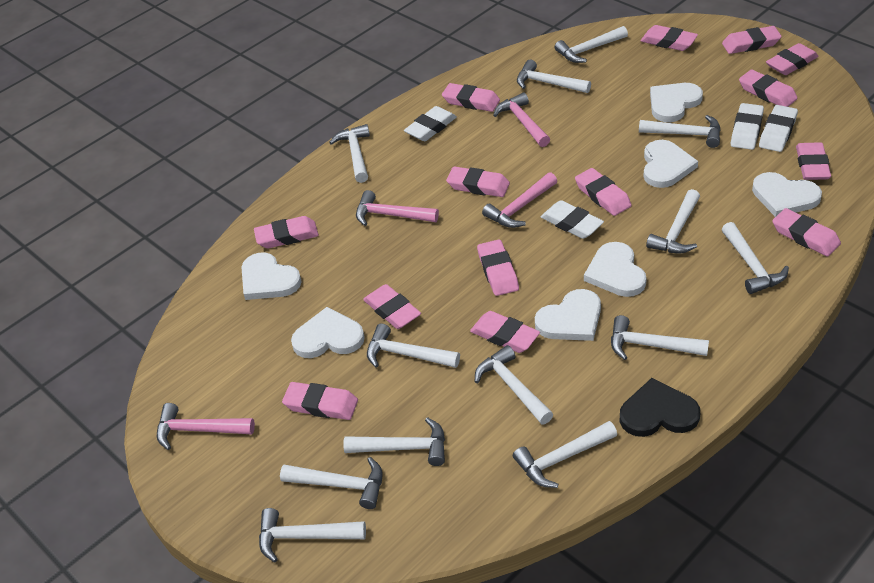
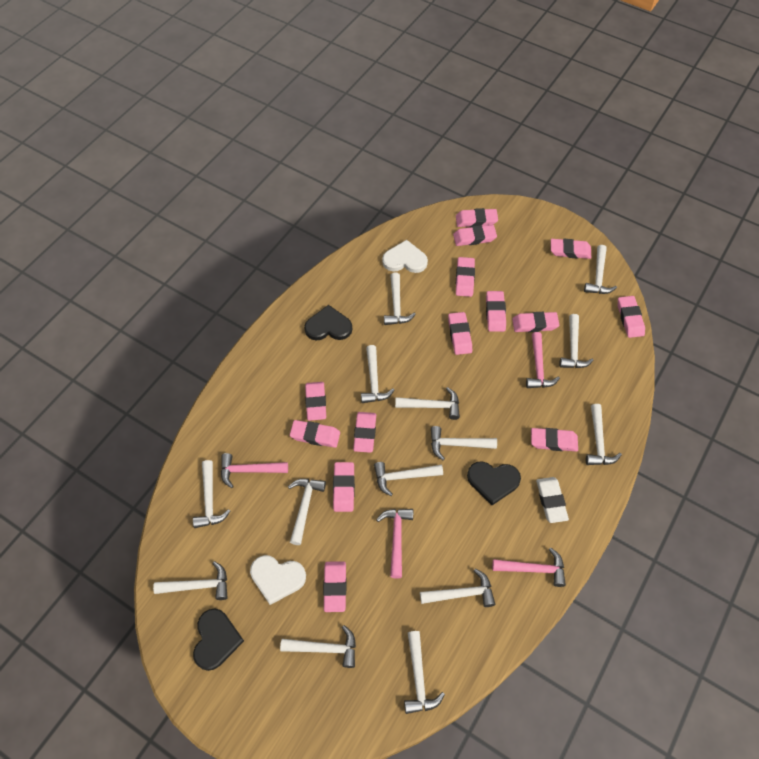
black heart: 1 -> 3
white eraser: 4 -> 1
white hammer: 13 -> 14
white heart: 7 -> 2

